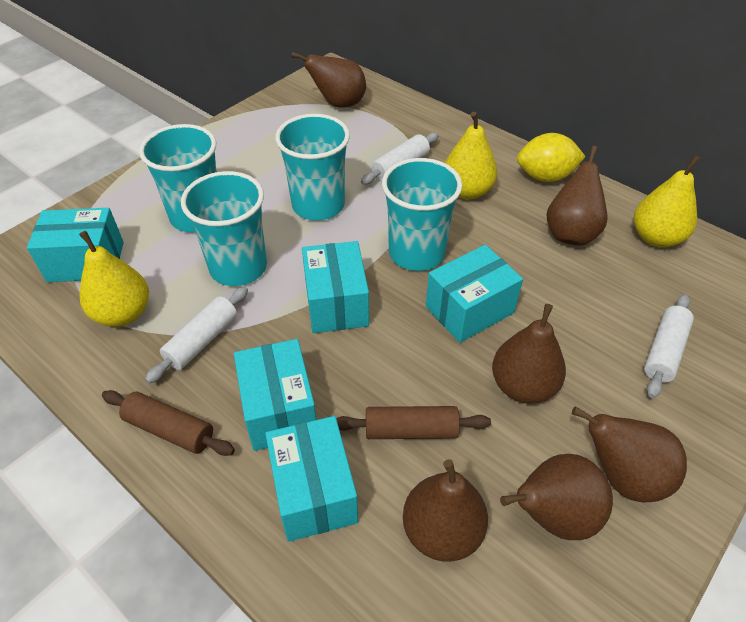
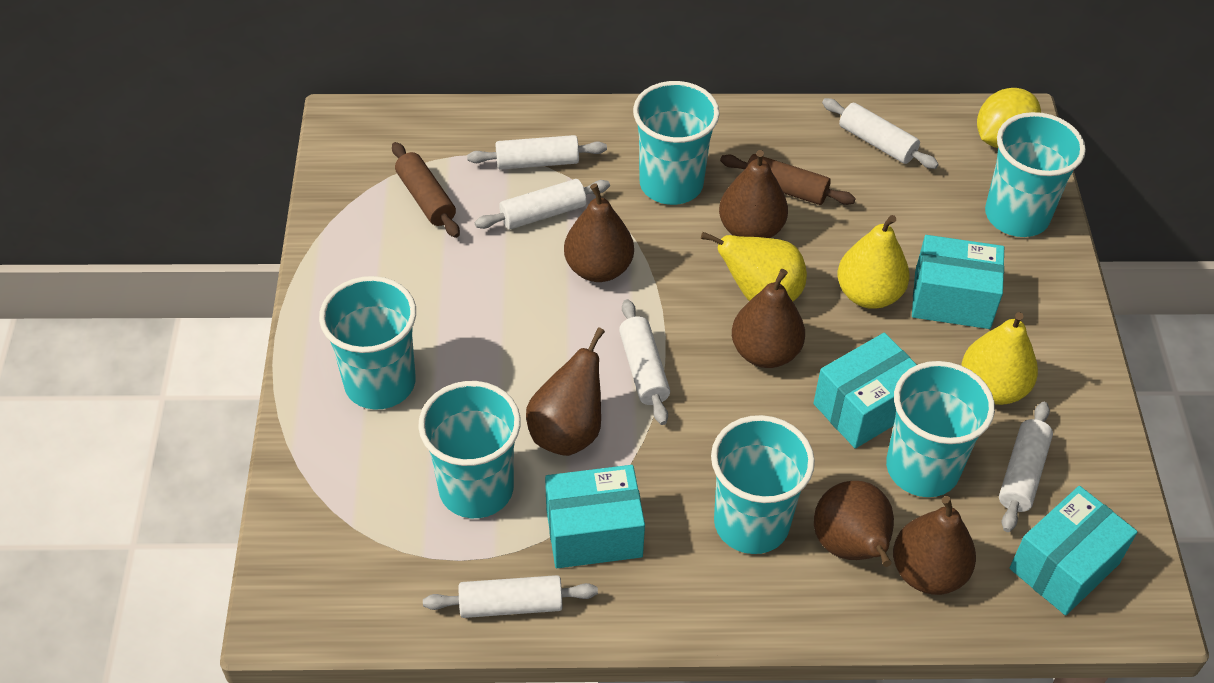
turquoise box: 5 -> 4
turquoise cup: 4 -> 6
white rolling pin: 3 -> 6

